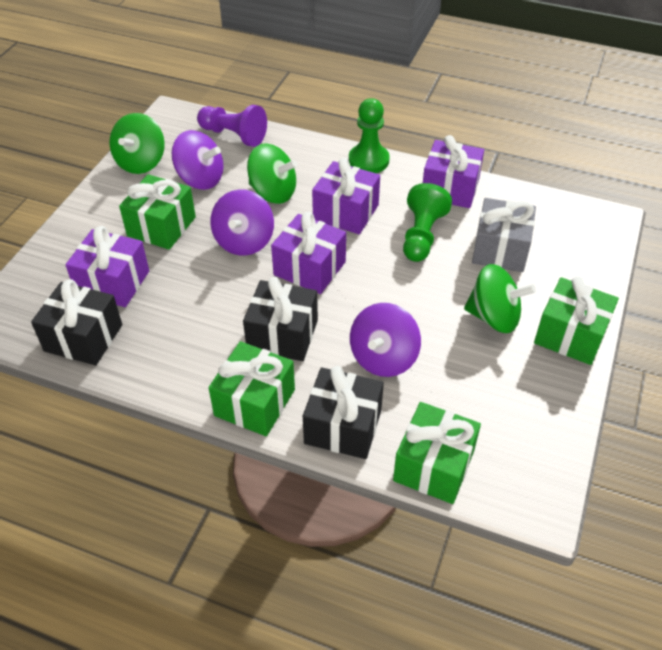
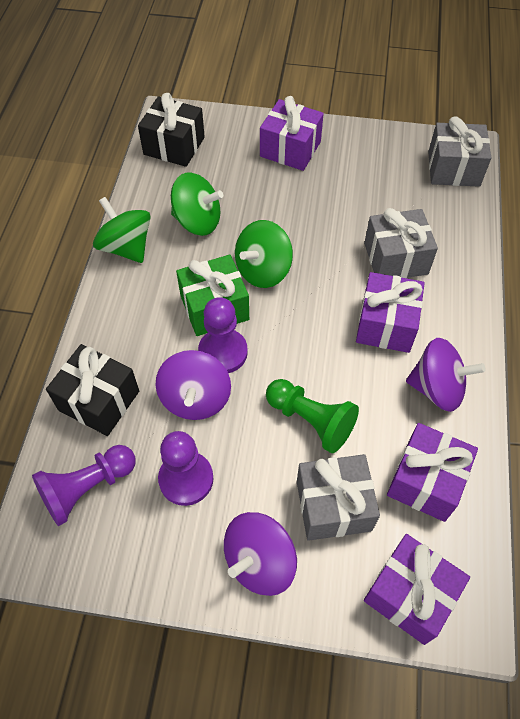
black gift: 3 -> 2
green gift: 4 -> 1
green pawn: 2 -> 1
grey gift: 1 -> 3
purple pawn: 1 -> 3

